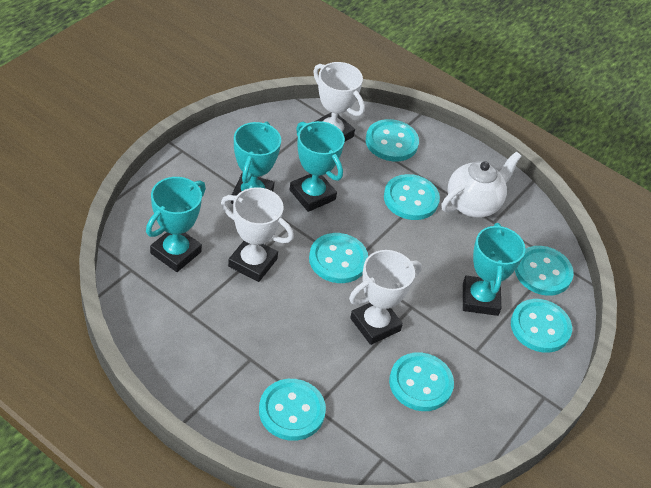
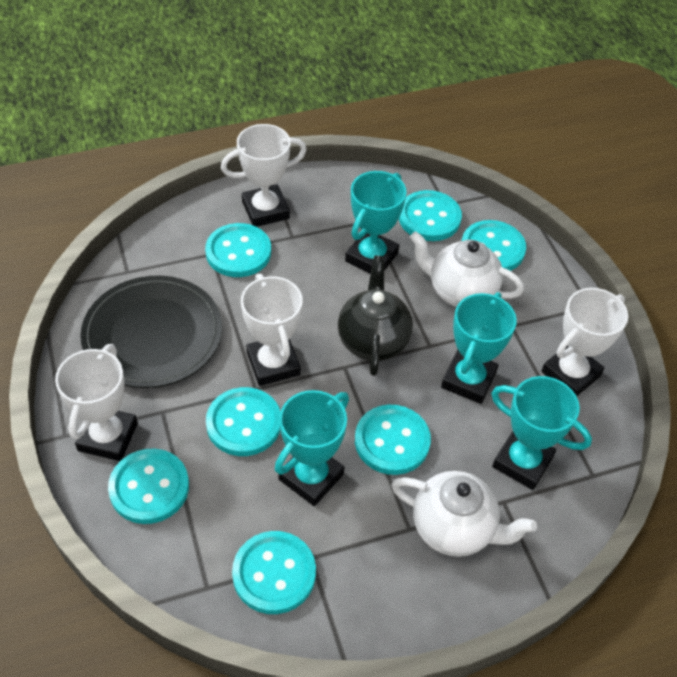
black plate: 0 -> 1
black teapot: 0 -> 1
white teapot: 1 -> 2
white trophy: 3 -> 4

